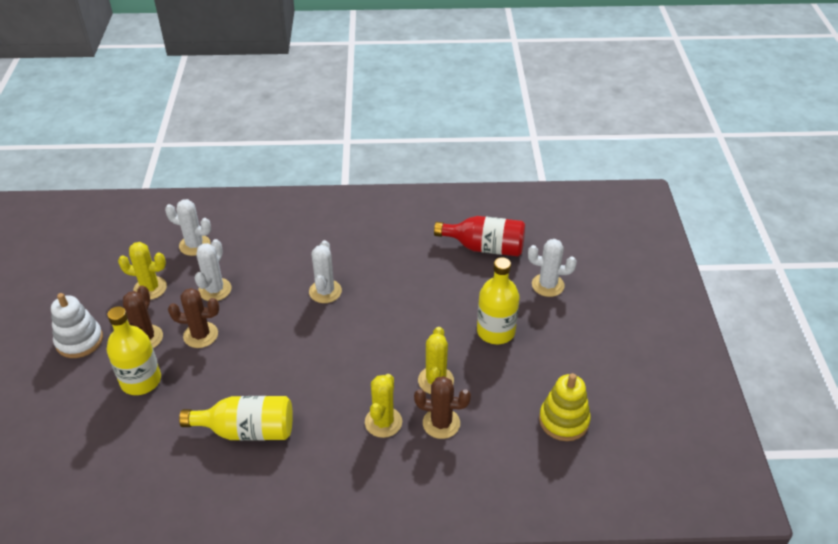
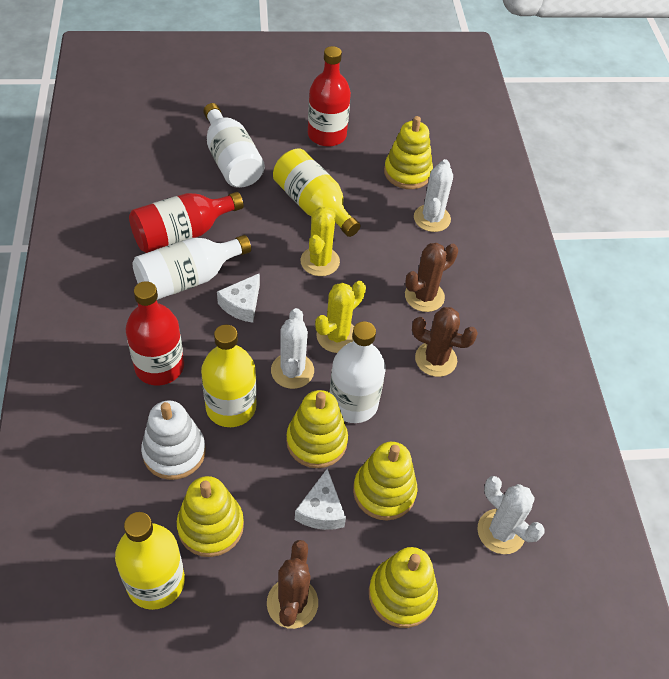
red bottle: 1 -> 3
white bottle: 0 -> 3
white cactus: 4 -> 3
white cheese: 0 -> 2
yellow cactus: 3 -> 2
yellow stacking toy: 1 -> 5

